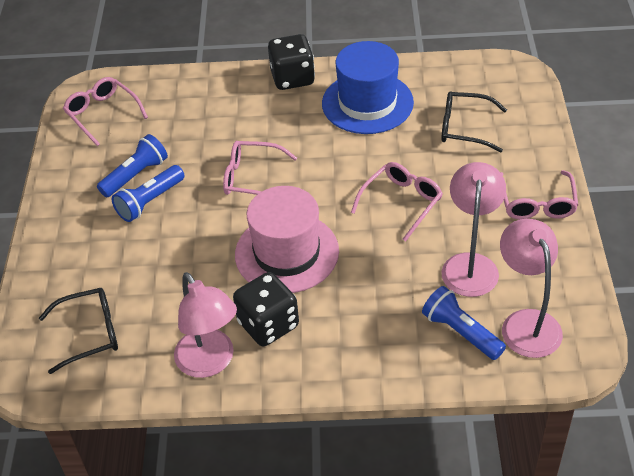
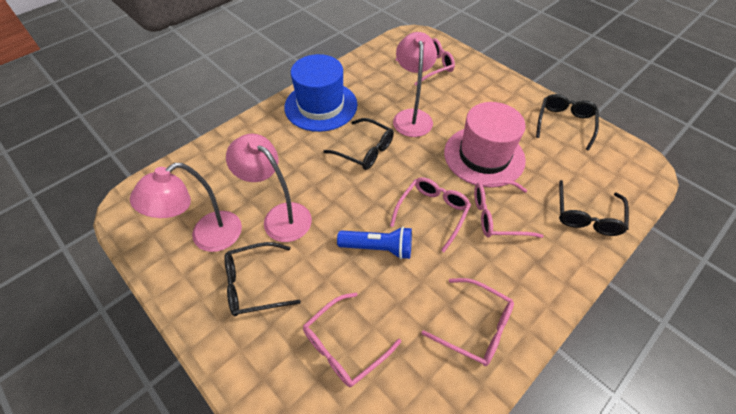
black dice: 2 -> 0
black glasses: 2 -> 4
blue flashlight: 3 -> 1
pink glasses: 4 -> 5

